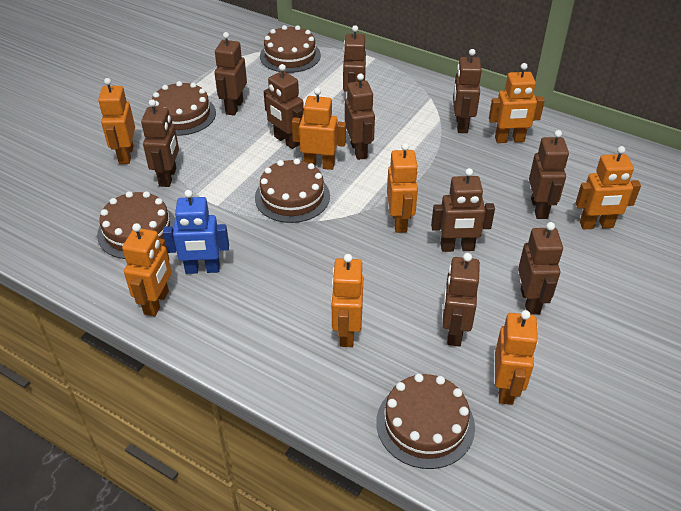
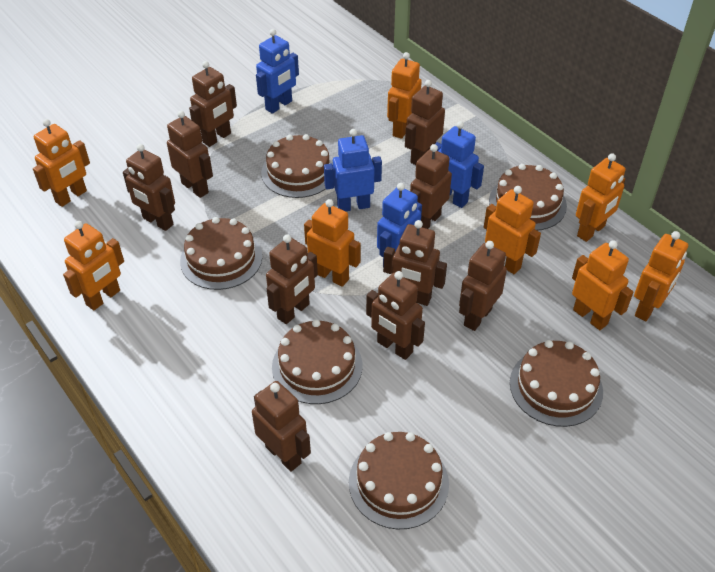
blue robot: 1 -> 4
brown cake: 5 -> 6

